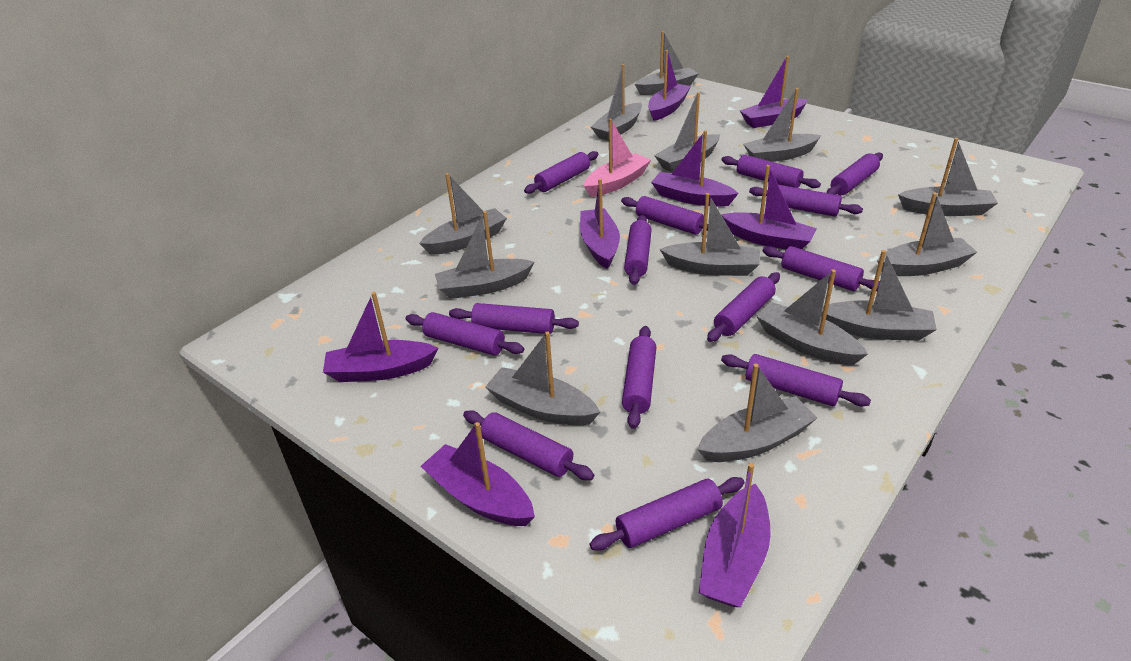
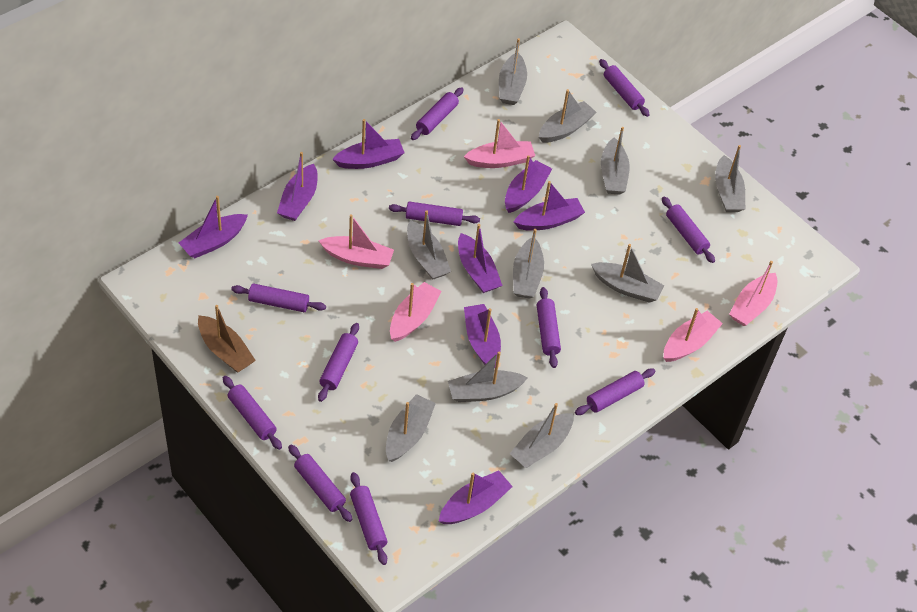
brown boat: 0 -> 1
grey boat: 13 -> 10
pink boat: 1 -> 5
purple rolling pin: 14 -> 11

